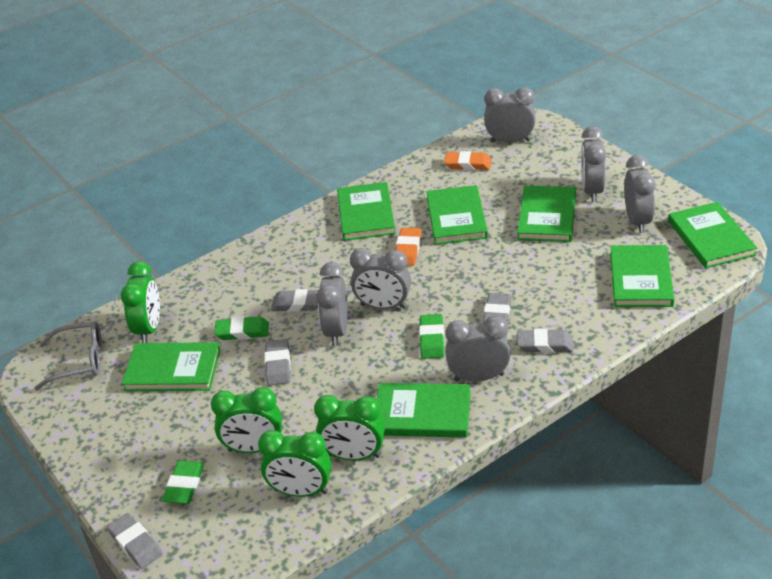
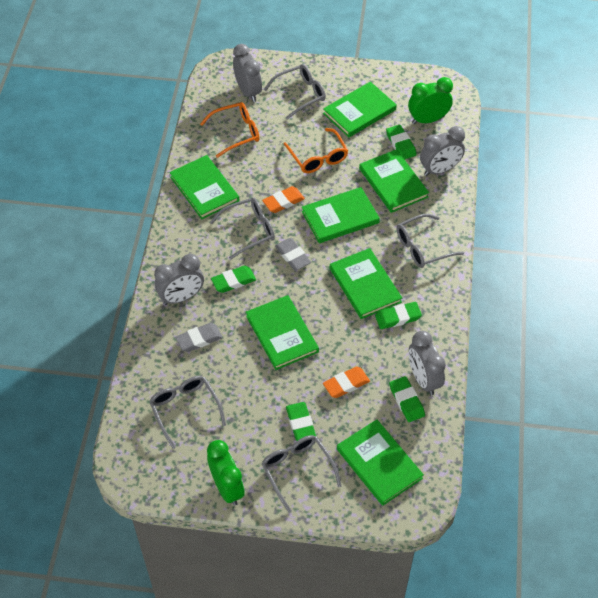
green clock: 4 -> 2
green eraser: 3 -> 5
grey clock: 6 -> 4
grey eraser: 5 -> 2
grey glasses: 1 -> 5
orange glasses: 0 -> 2

